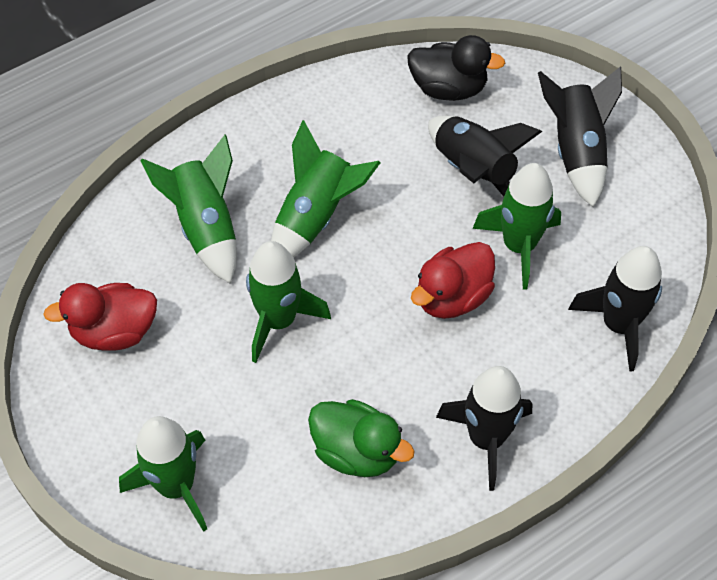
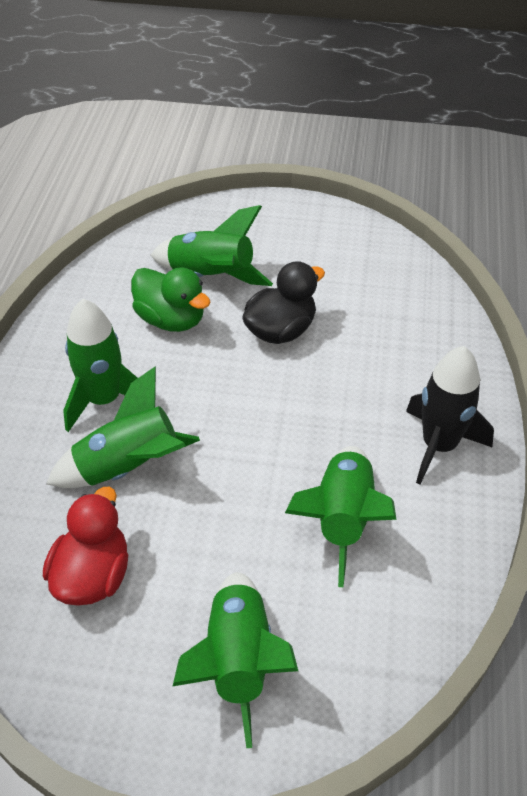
black rocket: 4 -> 1
red duck: 2 -> 1

